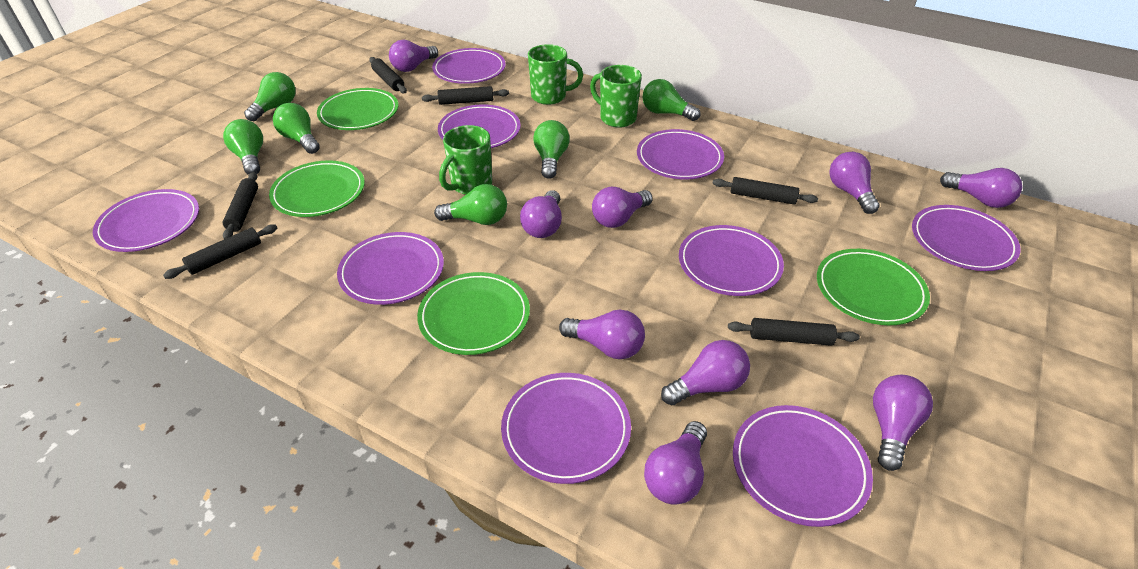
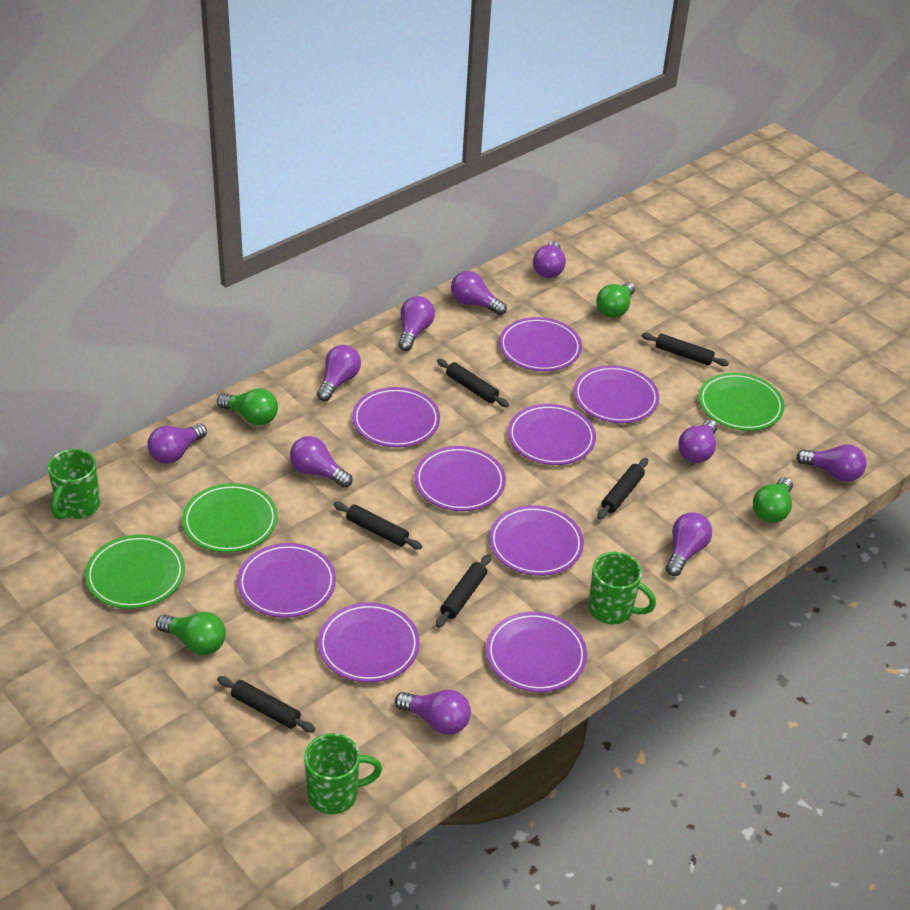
green light bulb: 6 -> 4
green plate: 4 -> 3
purple light bulb: 9 -> 10

